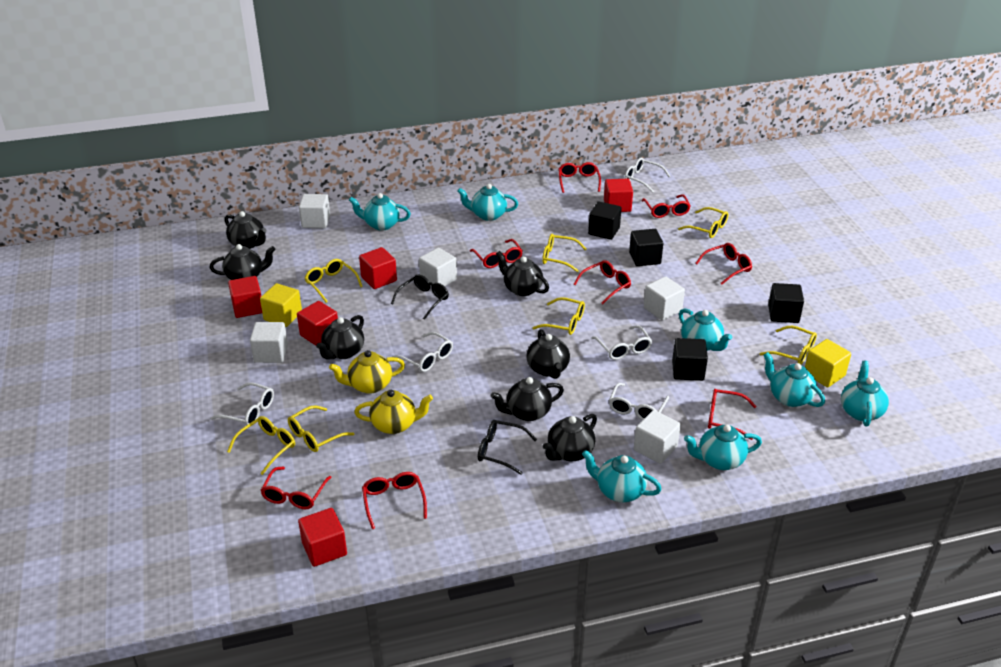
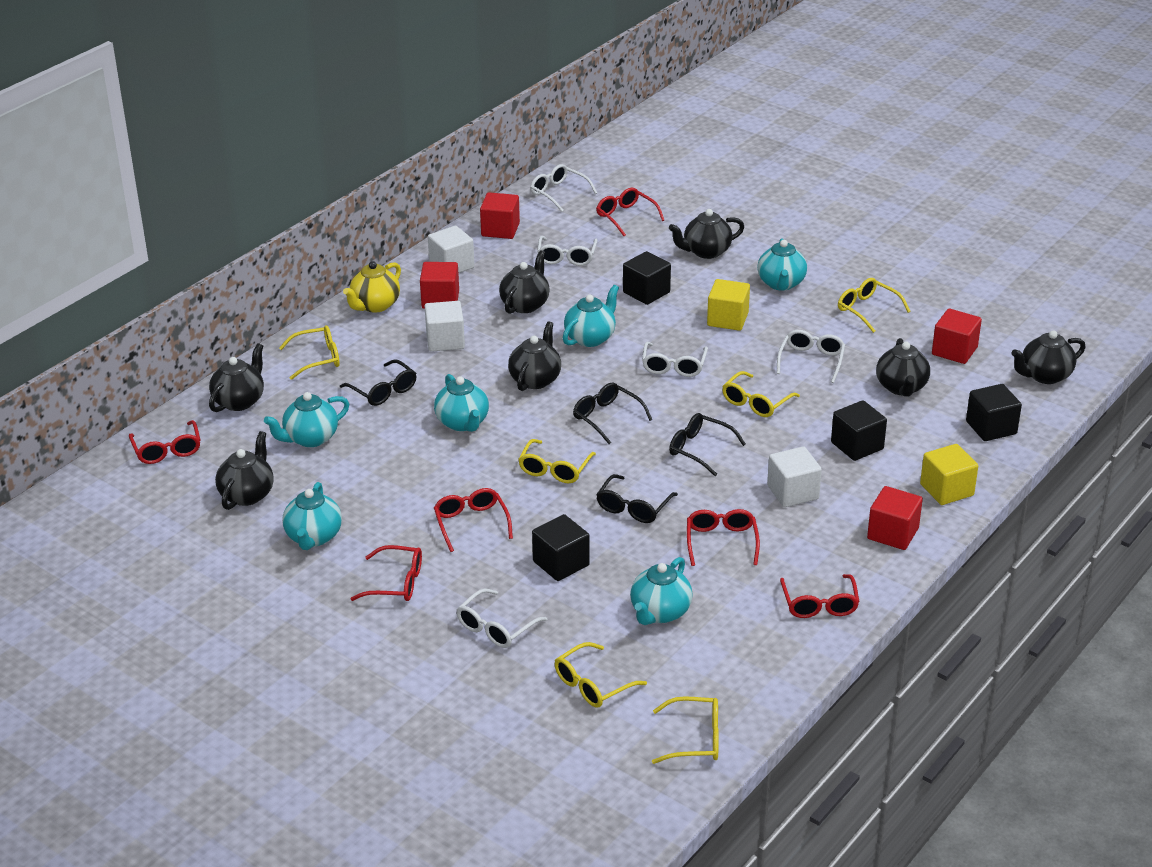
black glasses: 2 -> 4
red cube: 5 -> 4
red glasses: 8 -> 6
turquoise teapot: 7 -> 6
white cube: 5 -> 3
yellow glasses: 7 -> 6
yellow teapot: 2 -> 1

